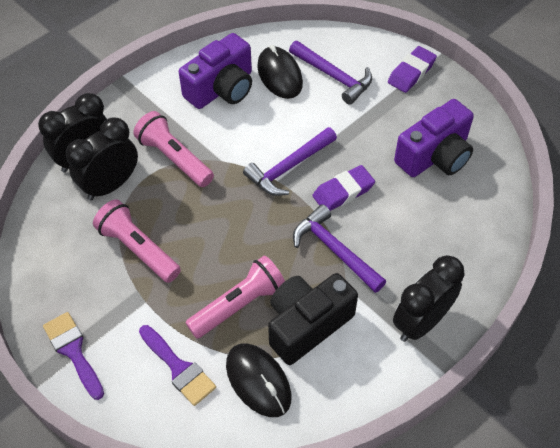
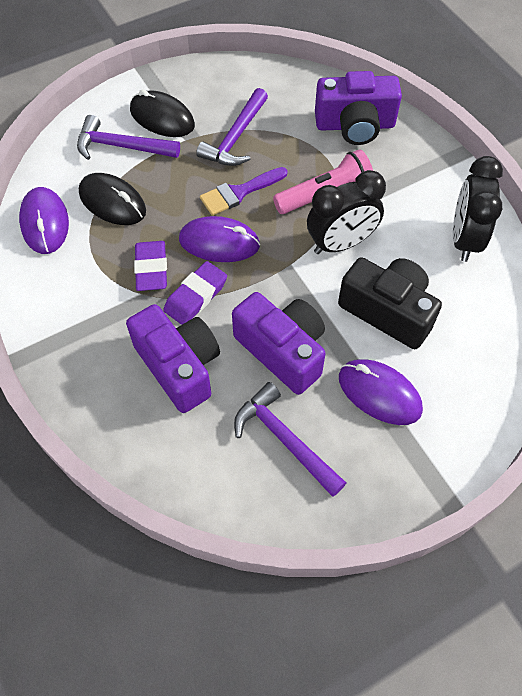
black clock: 3 -> 2
pink flashlight: 3 -> 1
purple brush: 2 -> 1
purple camera: 2 -> 3
purple mouse: 0 -> 3

